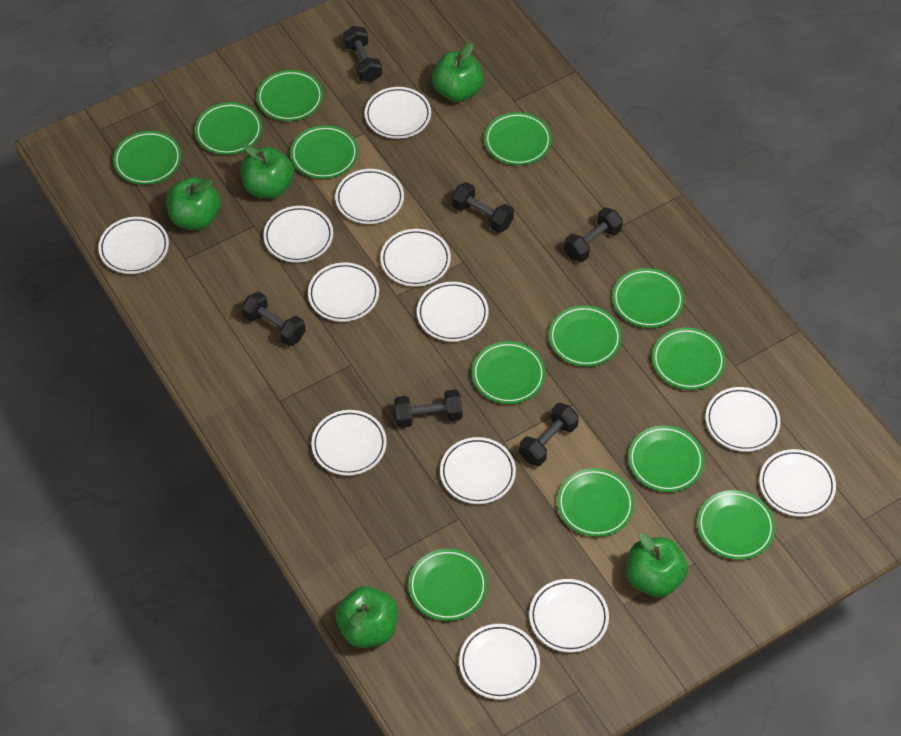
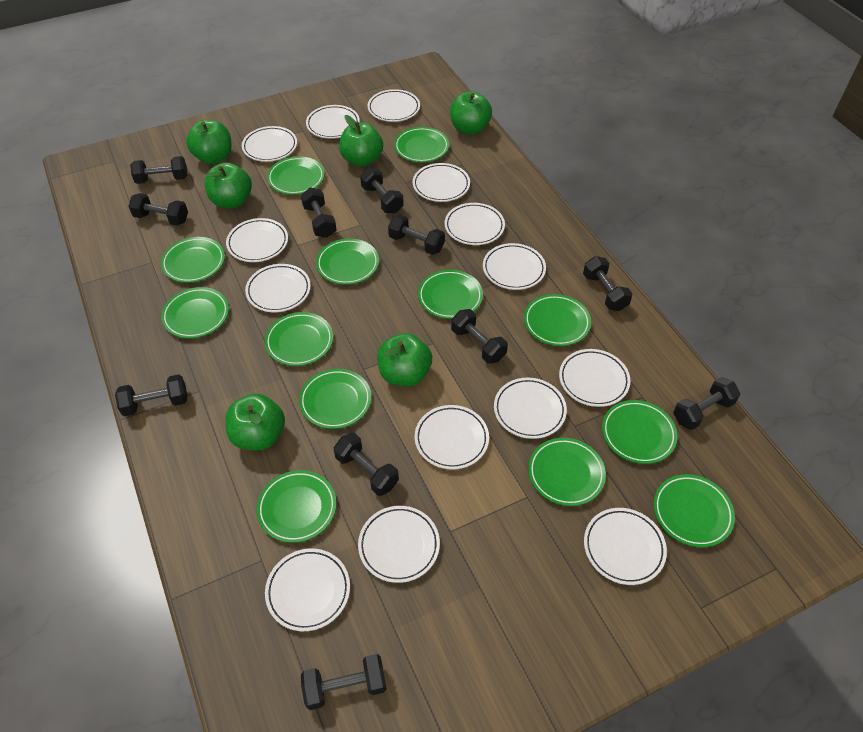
black dumbbell: 6 -> 11
green apple: 5 -> 6
white plate: 13 -> 14

